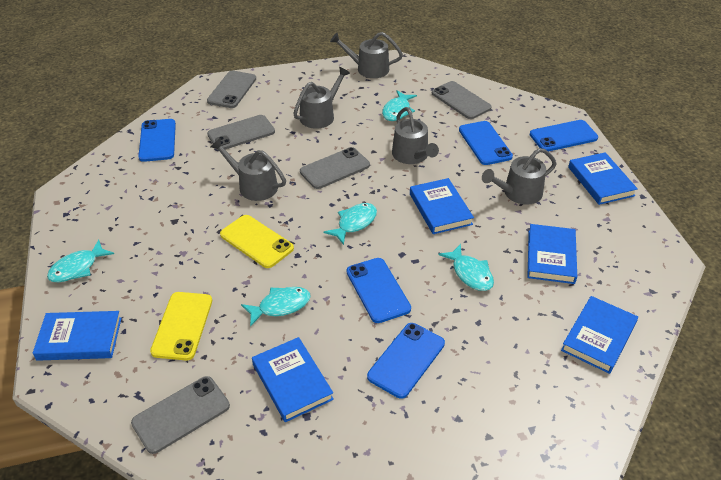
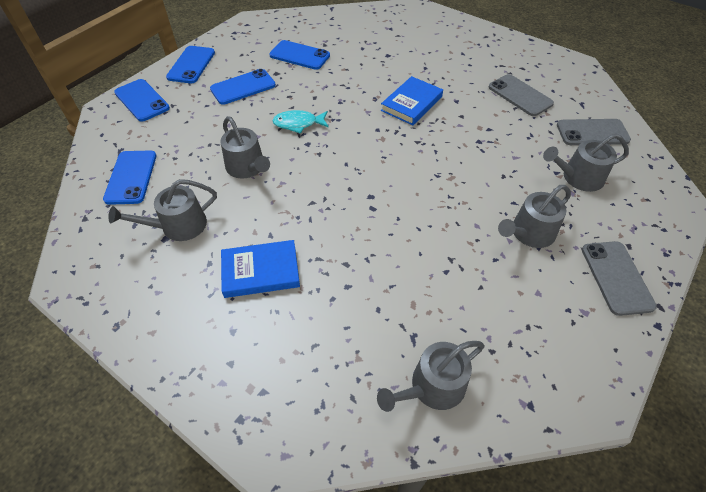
blue book: 6 -> 2
grey phone: 5 -> 3
turquoise fish: 5 -> 1
yellow phone: 2 -> 0

